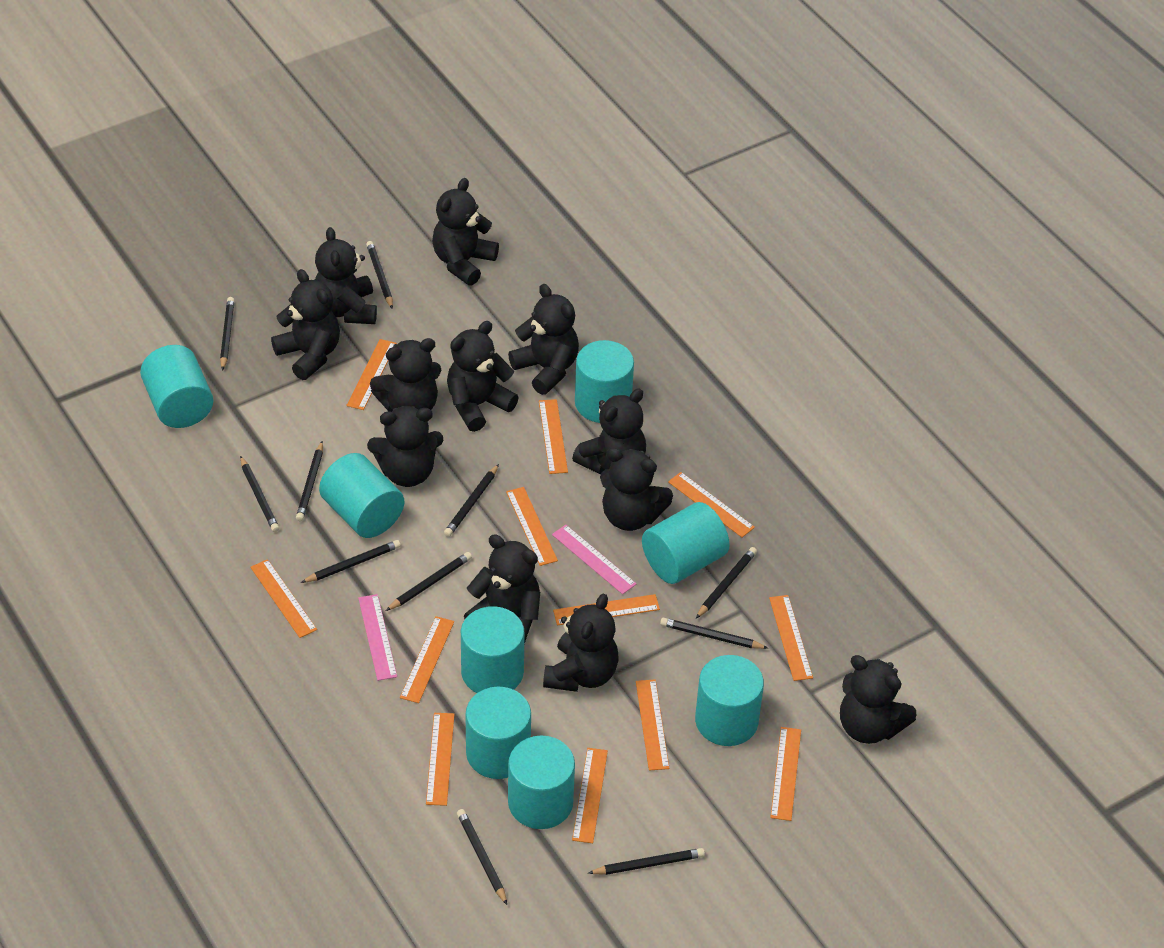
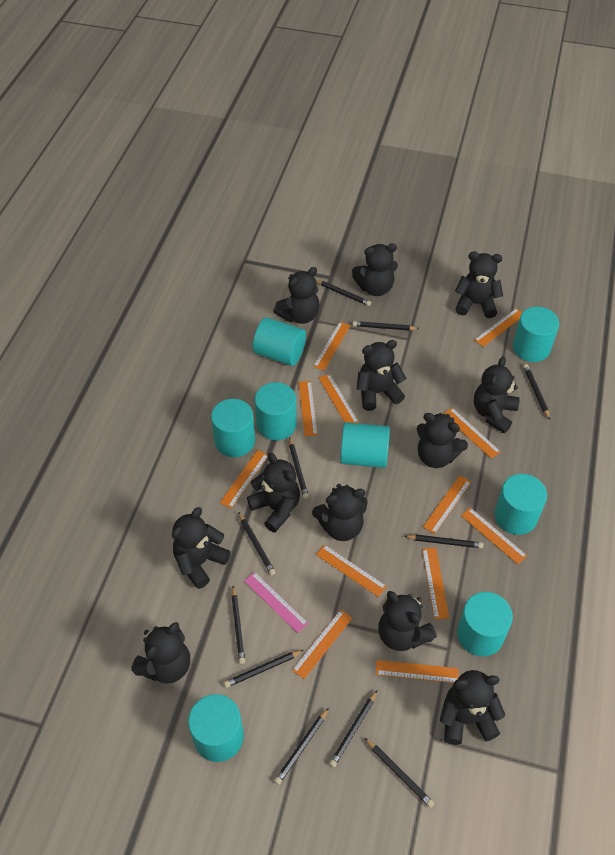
pink ruler: 2 -> 1

